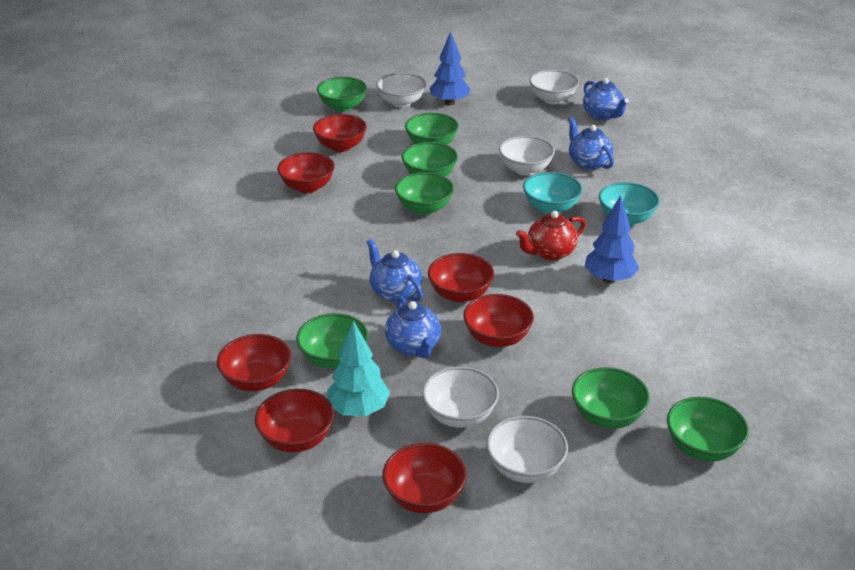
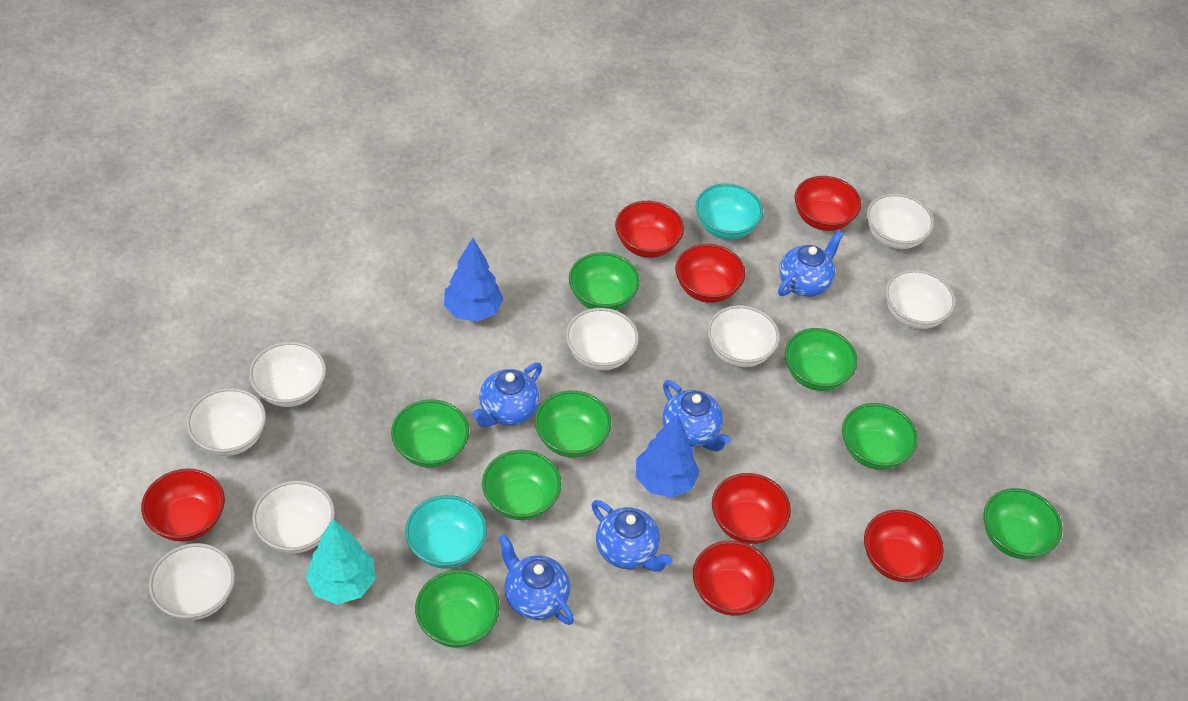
blue teapot: 4 -> 5
green bowl: 7 -> 8
red teapot: 1 -> 0
white bowl: 5 -> 8

